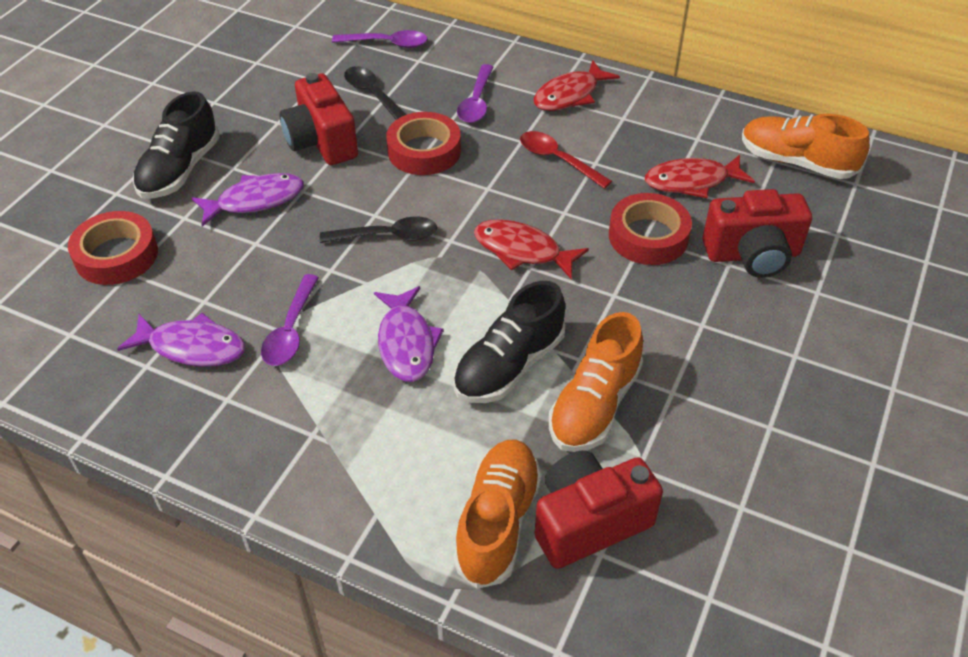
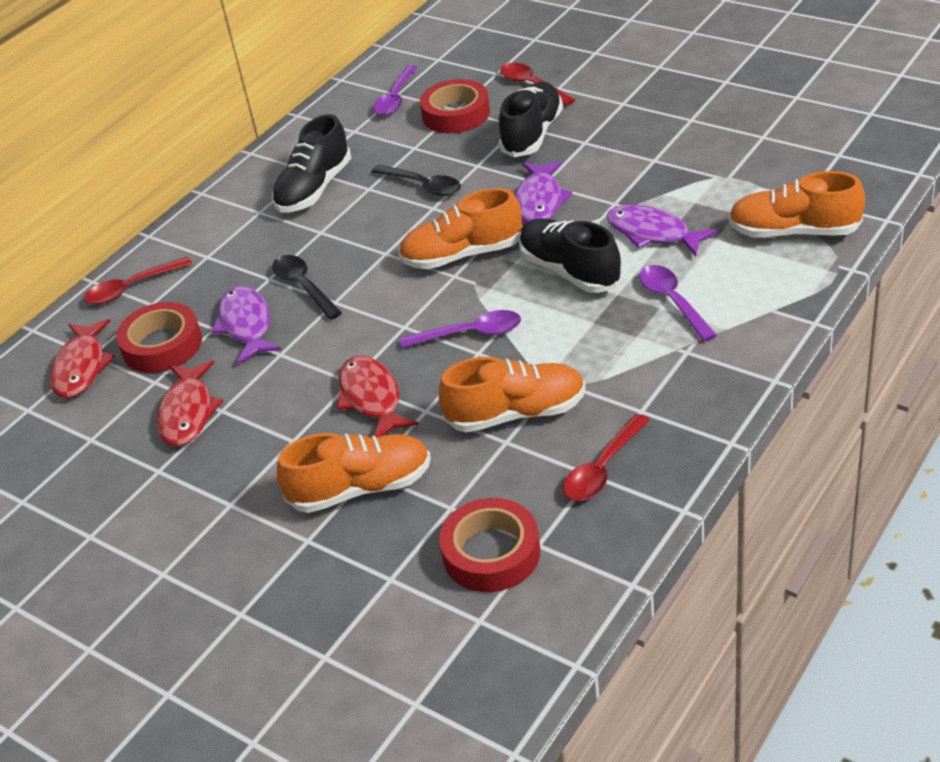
black shoe: 2 -> 3
orange shoe: 3 -> 4
red camera: 3 -> 0
red spoon: 1 -> 3

